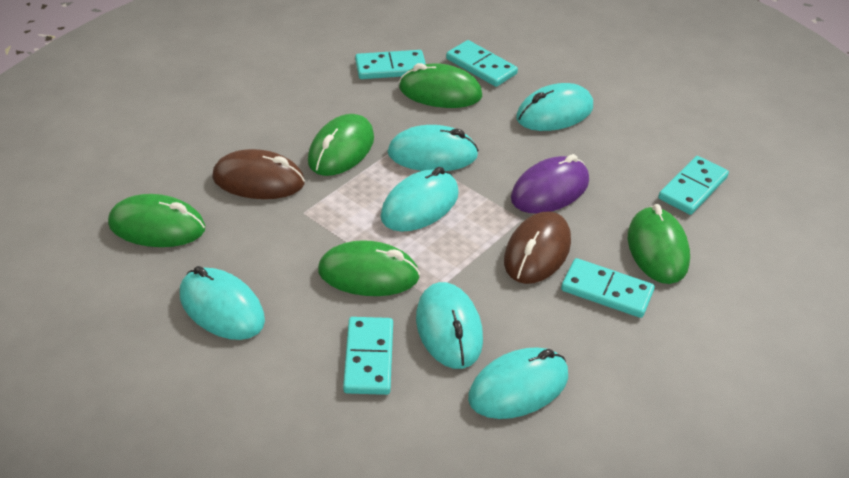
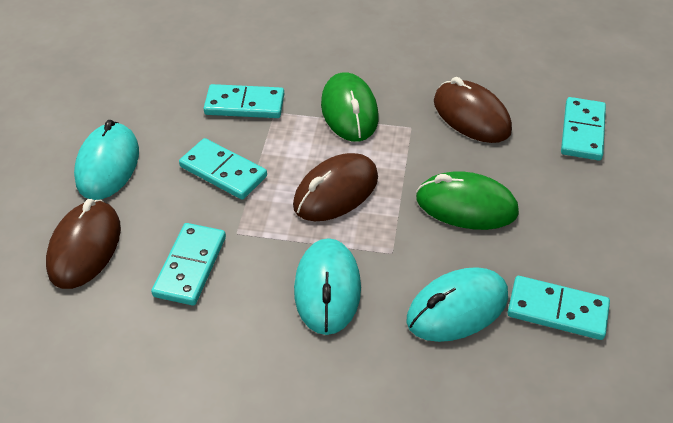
brown mouse: 2 -> 3
green mouse: 5 -> 2
purple mouse: 1 -> 0
turquoise mouse: 6 -> 3

